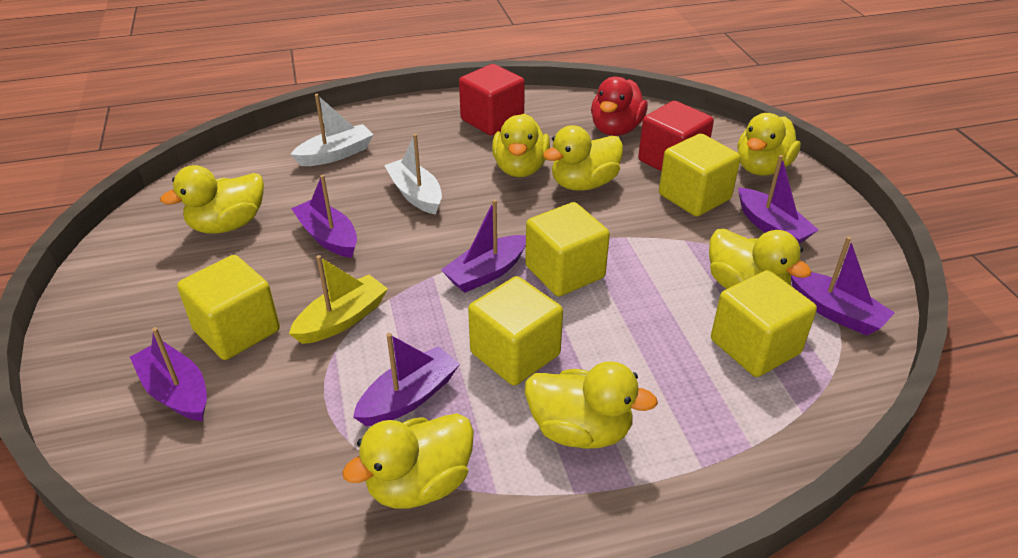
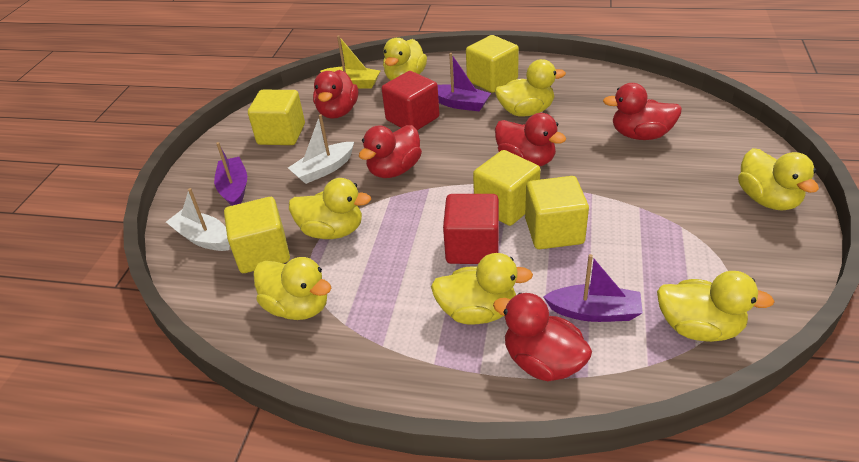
purple boat: 6 -> 3
red duck: 1 -> 5

